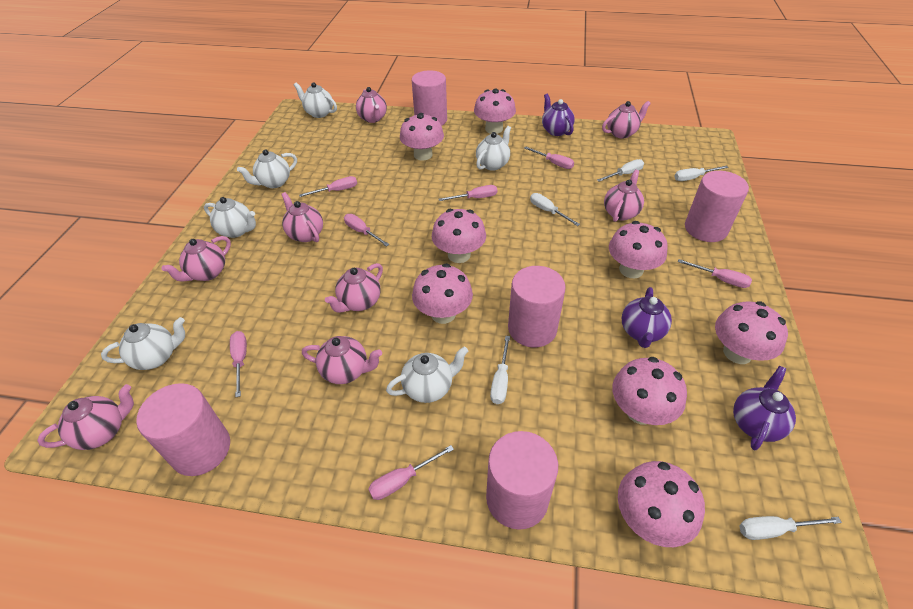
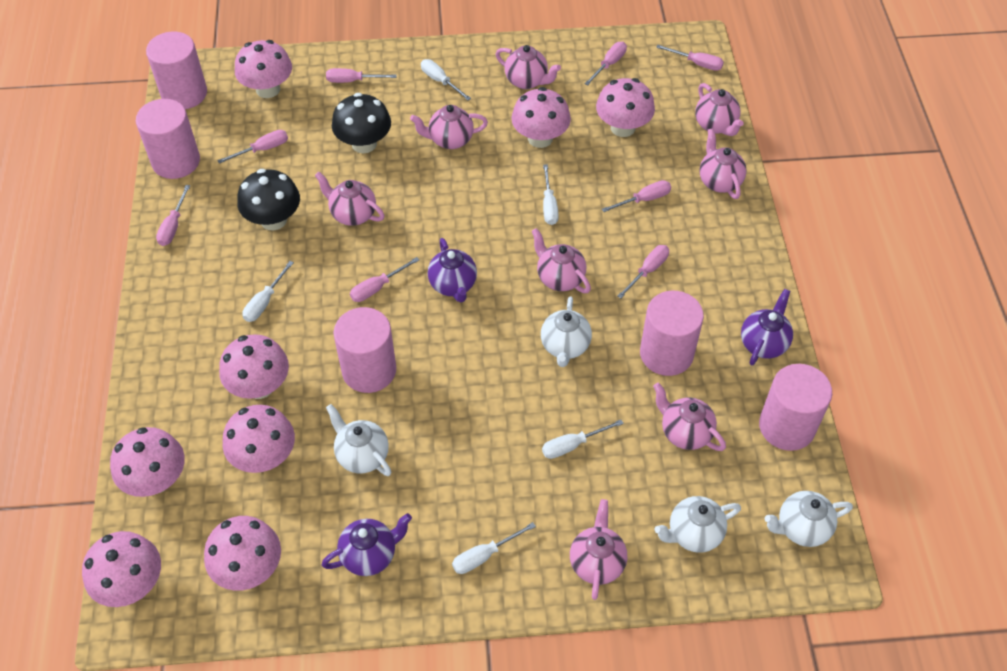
black mushroom: 0 -> 2
pink screwdriver: 7 -> 8
white teapot: 6 -> 4

